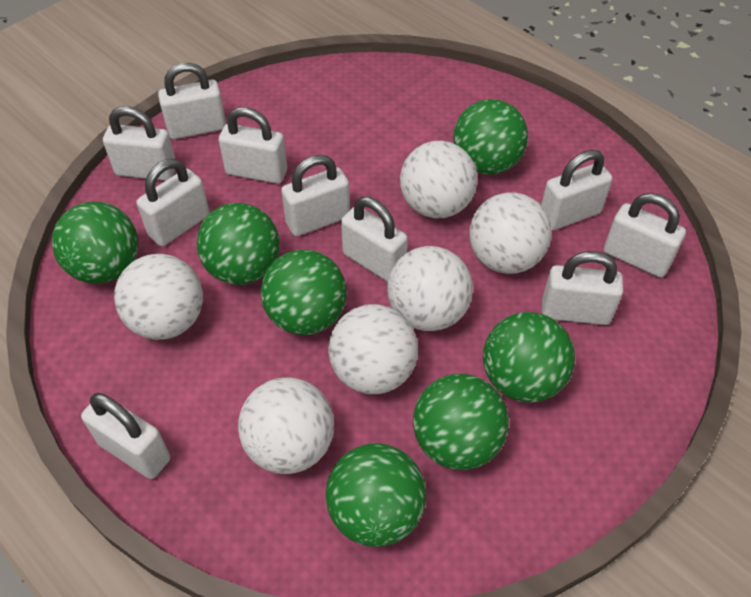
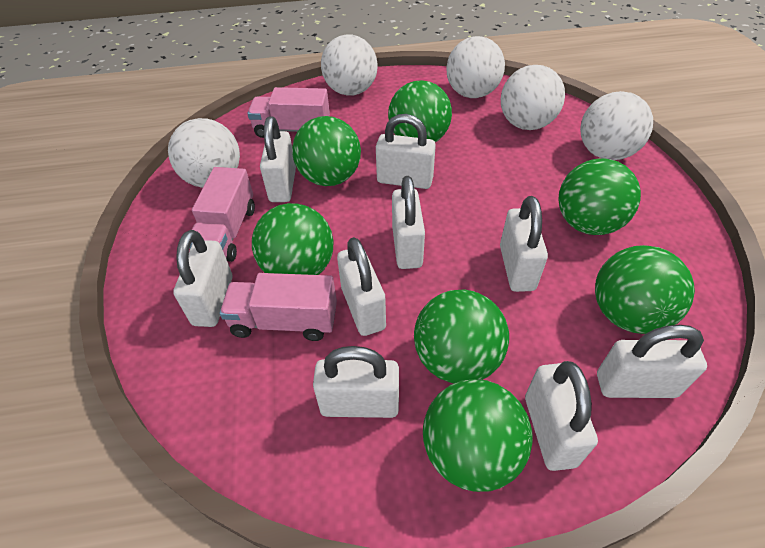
pink truck: 0 -> 3
white ball: 6 -> 5
white padlock: 10 -> 9

